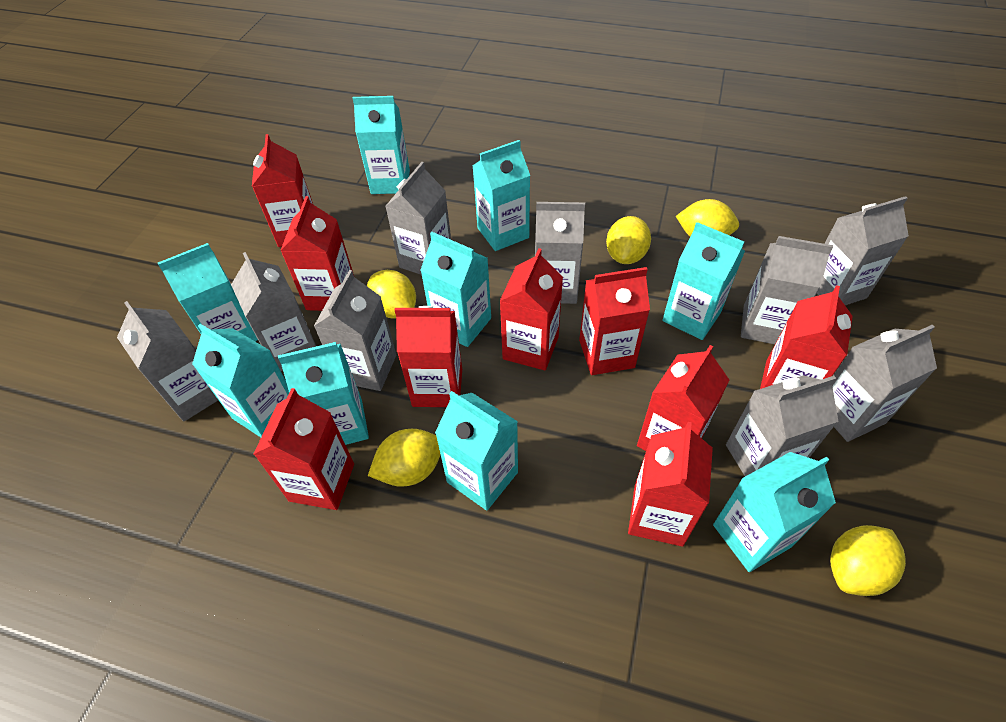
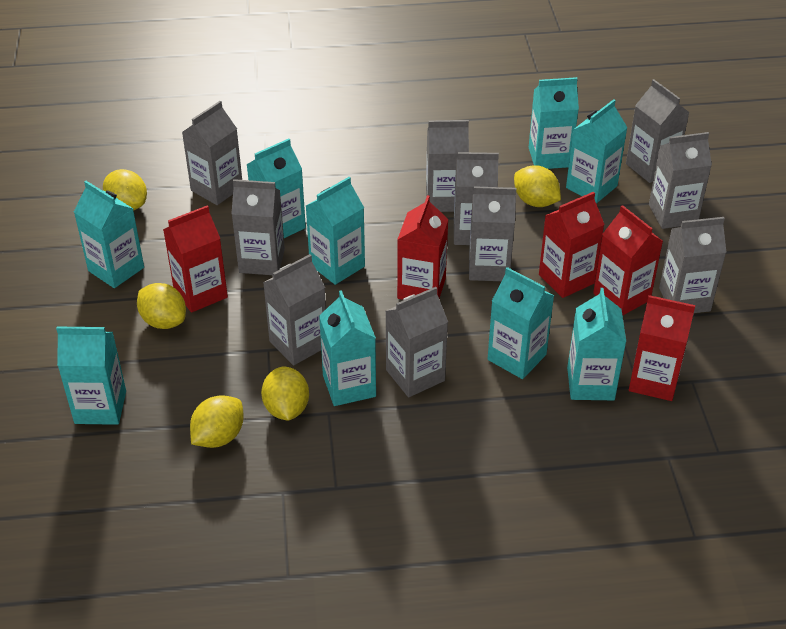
grey carton: 9 -> 10
red carton: 9 -> 5

